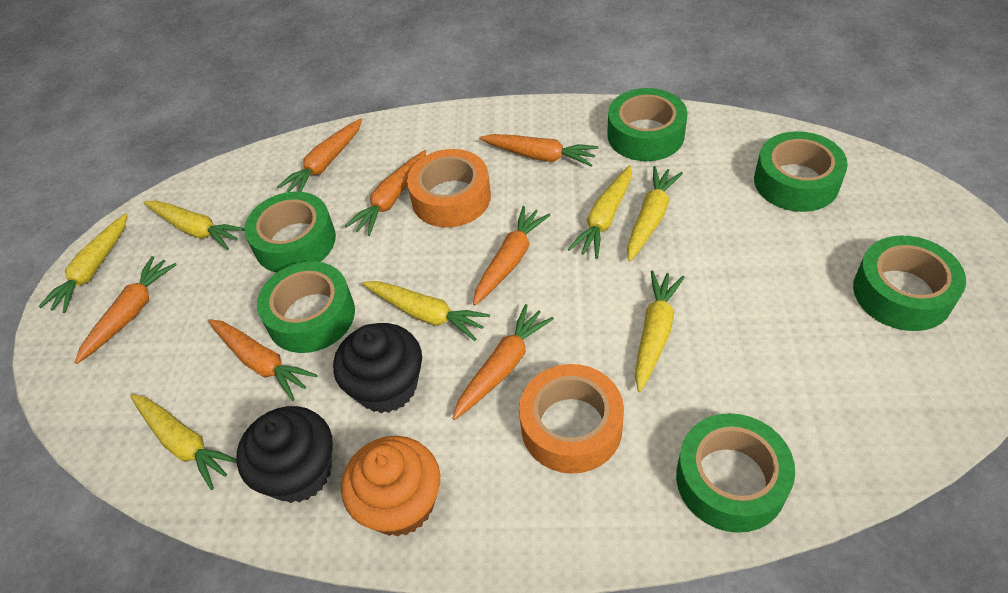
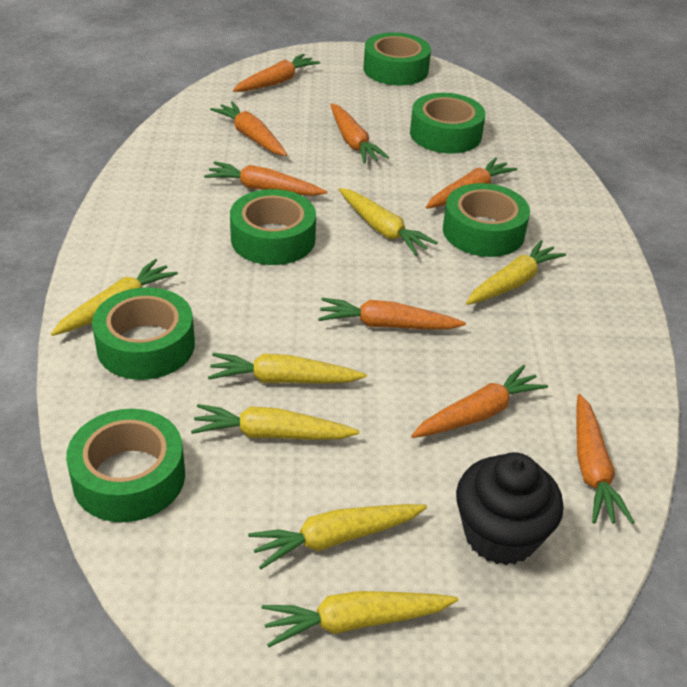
black cupcake: 2 -> 1
orange carrot: 7 -> 8
orange cupcake: 1 -> 0
orange tape: 2 -> 0

